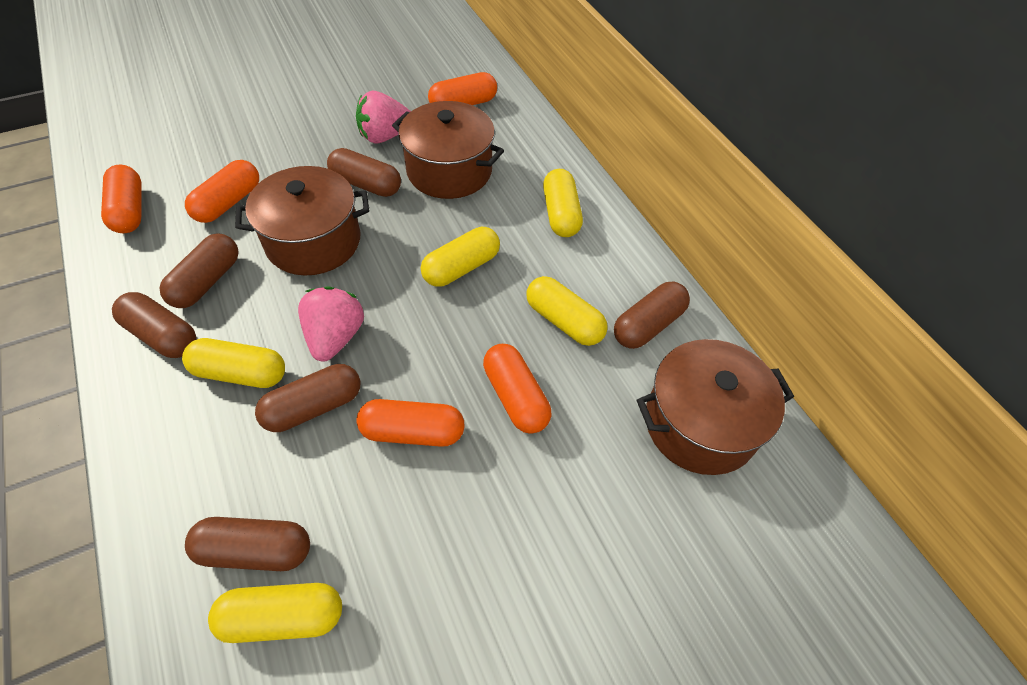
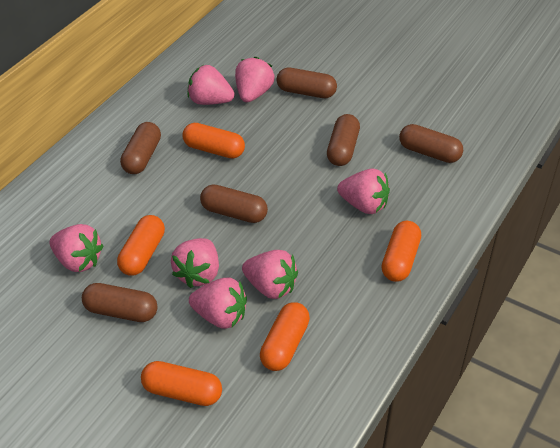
brown pot: 3 -> 0
pink strawberry: 2 -> 7
yellow capsule: 5 -> 0

